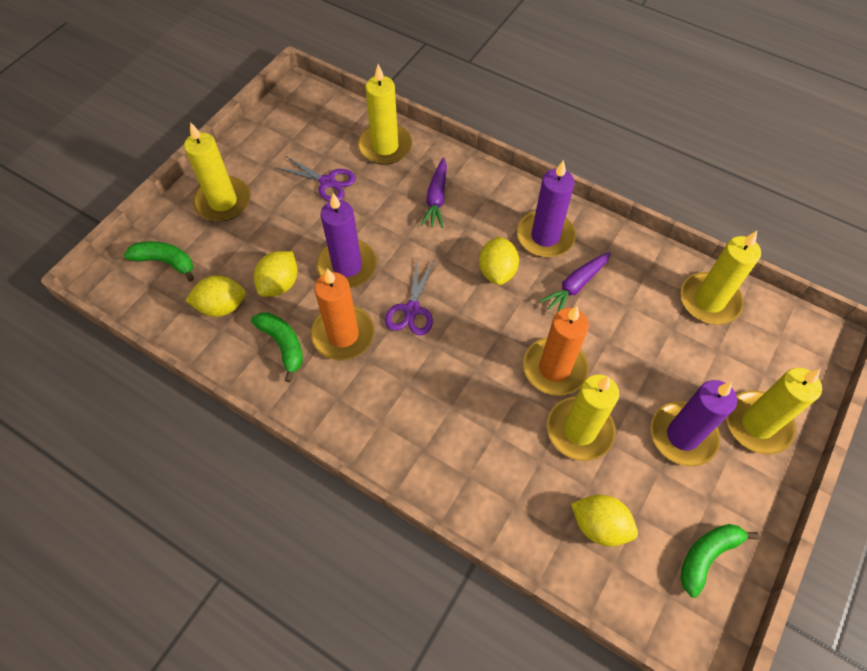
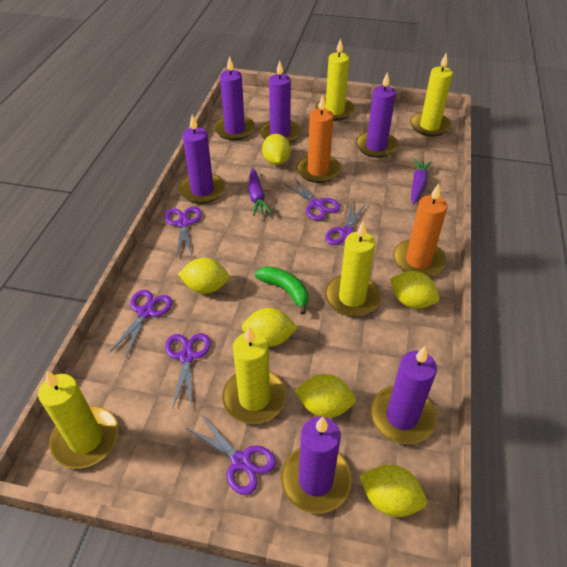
green banana: 3 -> 1
purple candle: 3 -> 6
purple scissors: 2 -> 6
yellow lemon: 4 -> 6

